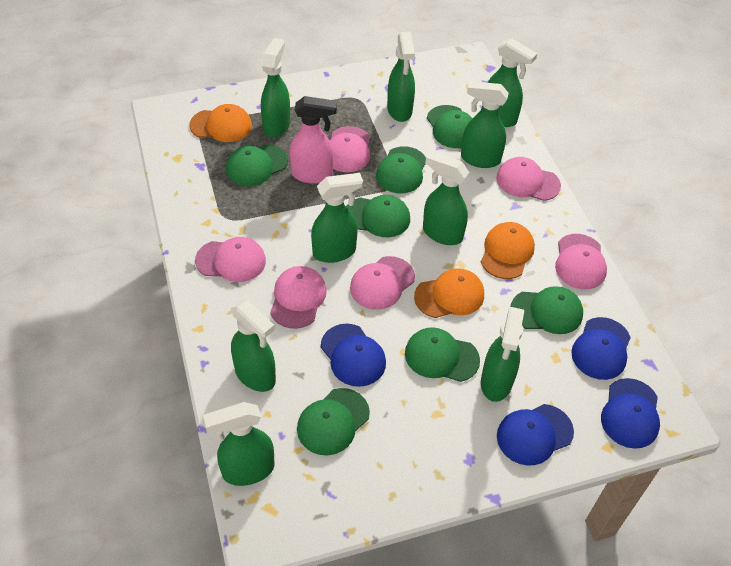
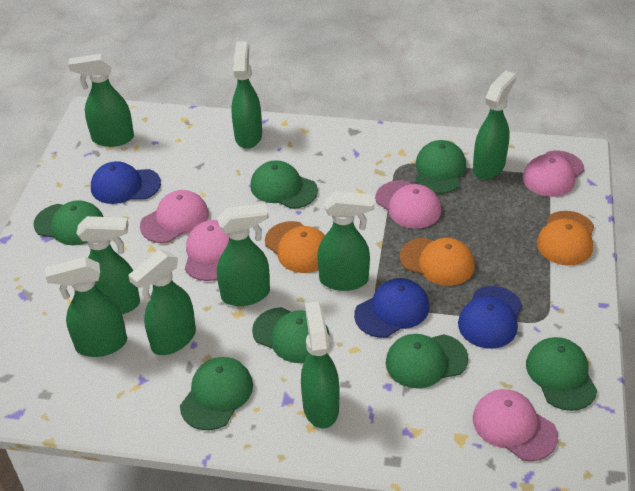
blue cap: 4 -> 3
pink cap: 6 -> 5
pink spray bottle: 1 -> 0

